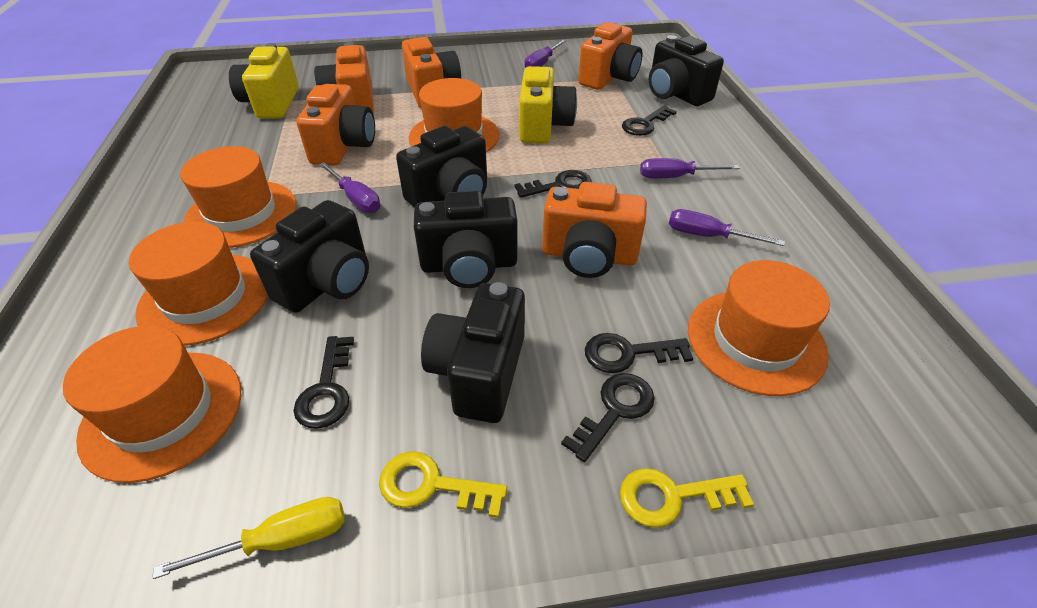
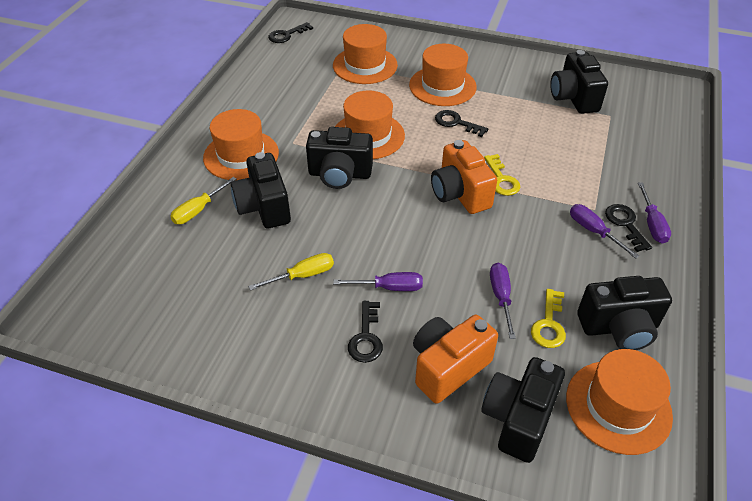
black key: 5 -> 4
orange camera: 5 -> 2
yellow camera: 2 -> 0
yellow screwdriver: 1 -> 2

